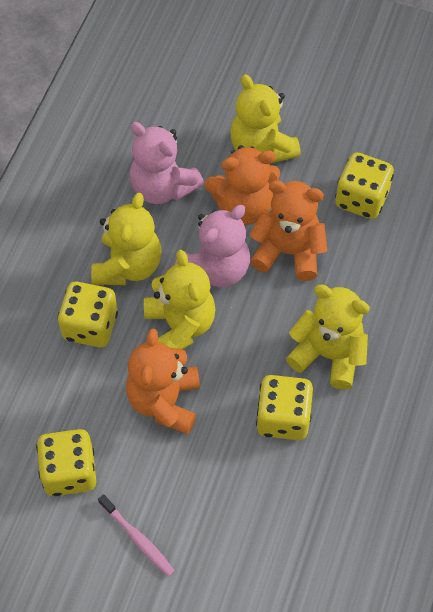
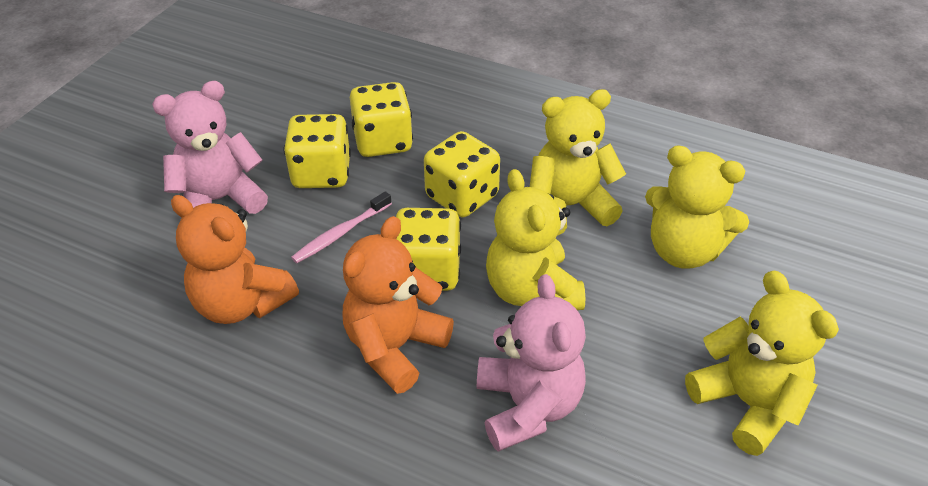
orange teddy bear: 3 -> 2

